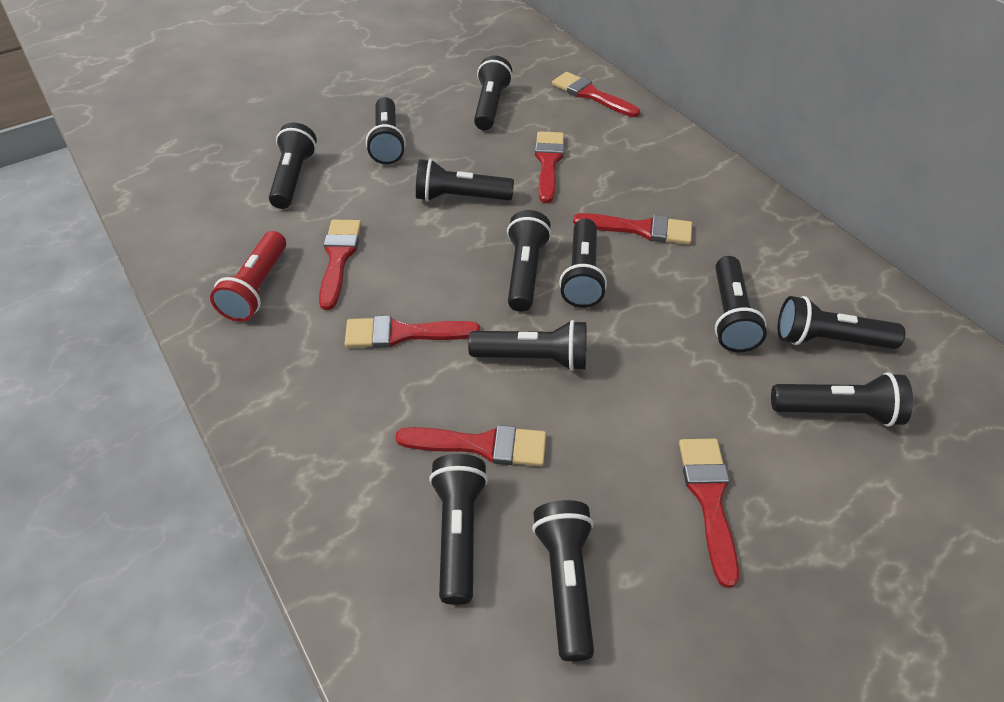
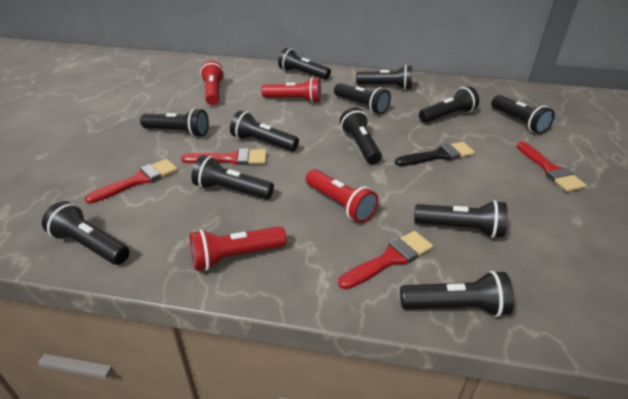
black brush: 0 -> 1
red brush: 7 -> 4
red flashlight: 1 -> 4

